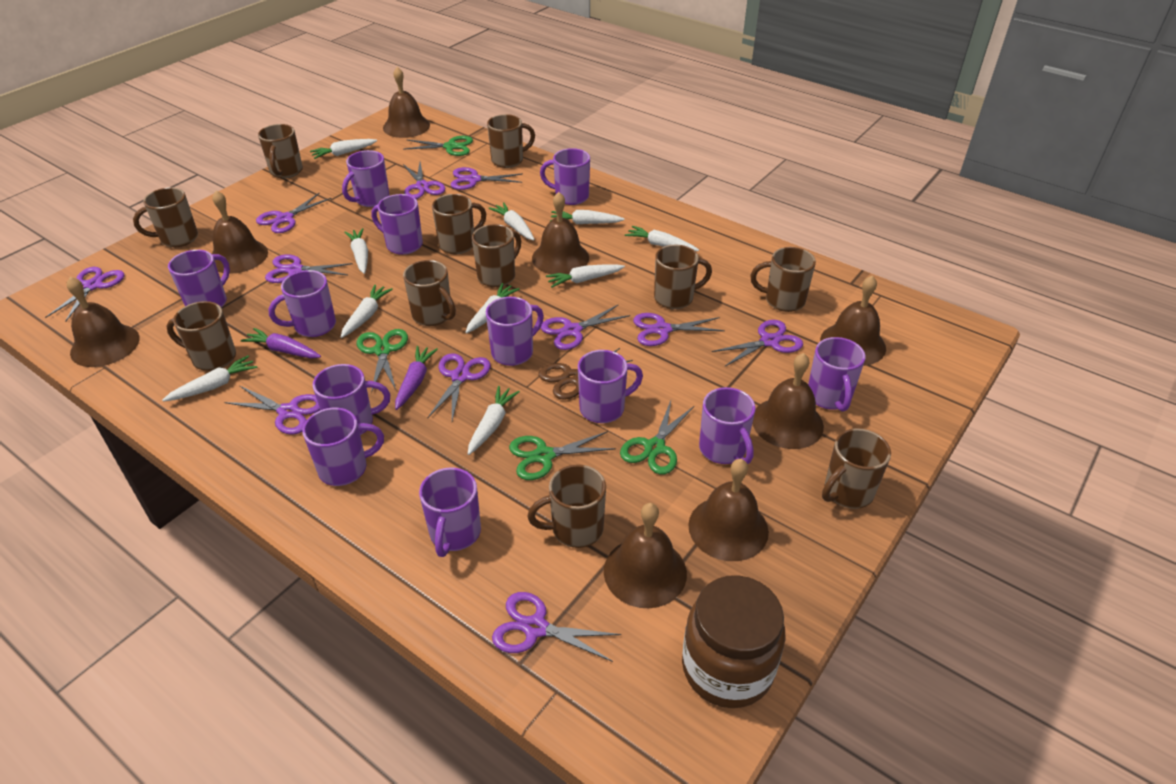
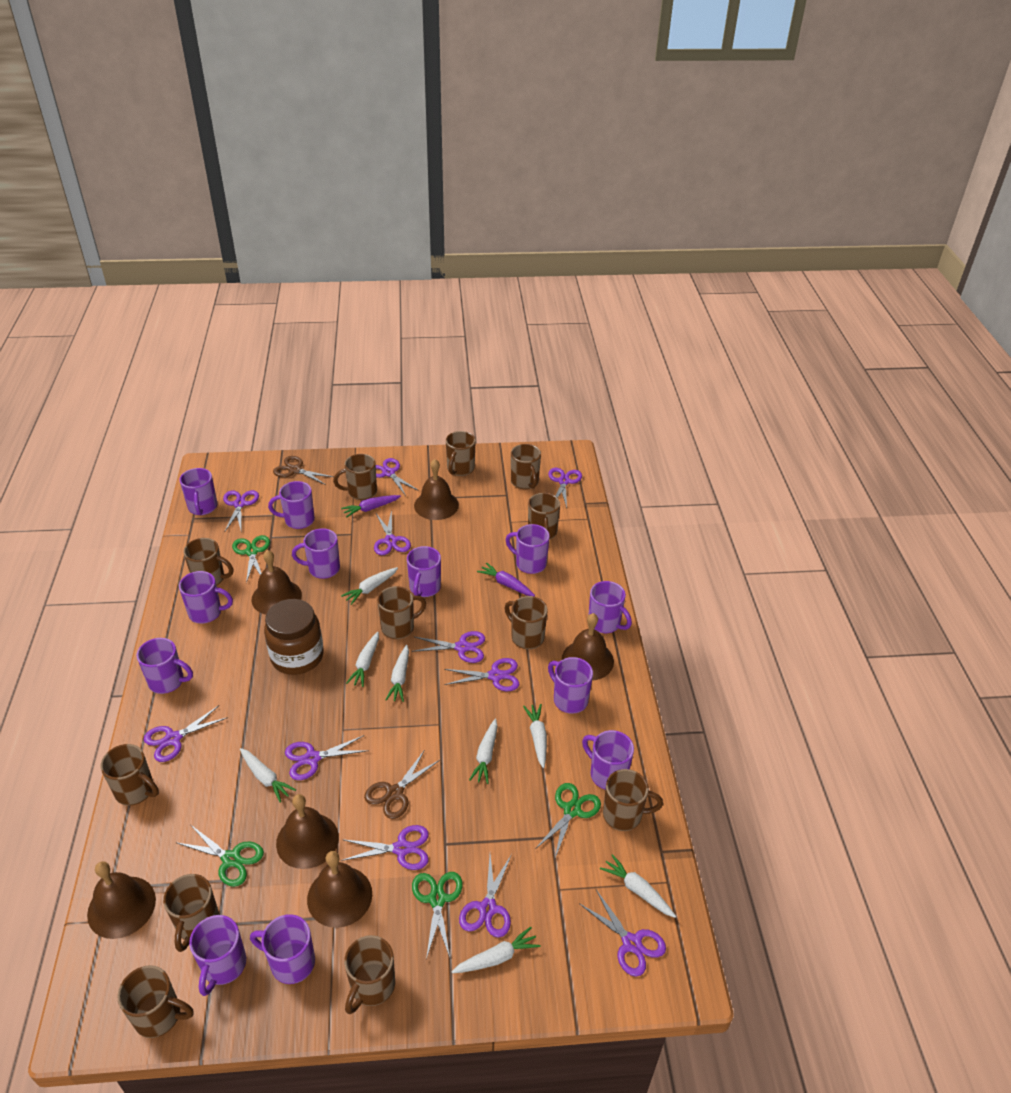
brown bell: 8 -> 6
brown mug: 11 -> 12
brown scissors: 1 -> 2
white carrot: 10 -> 8

